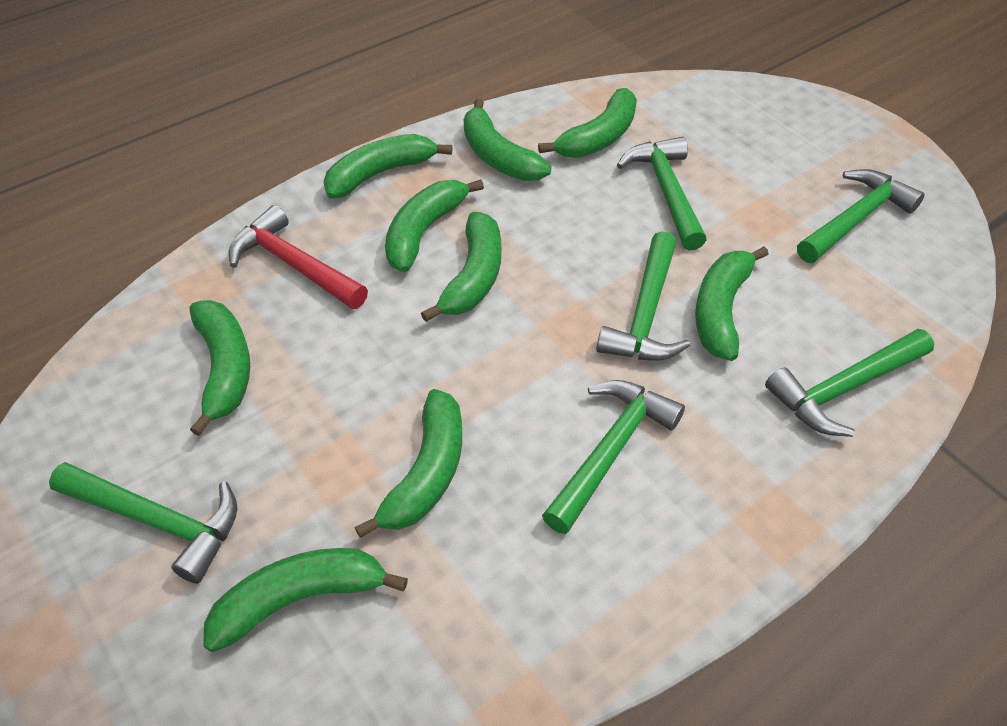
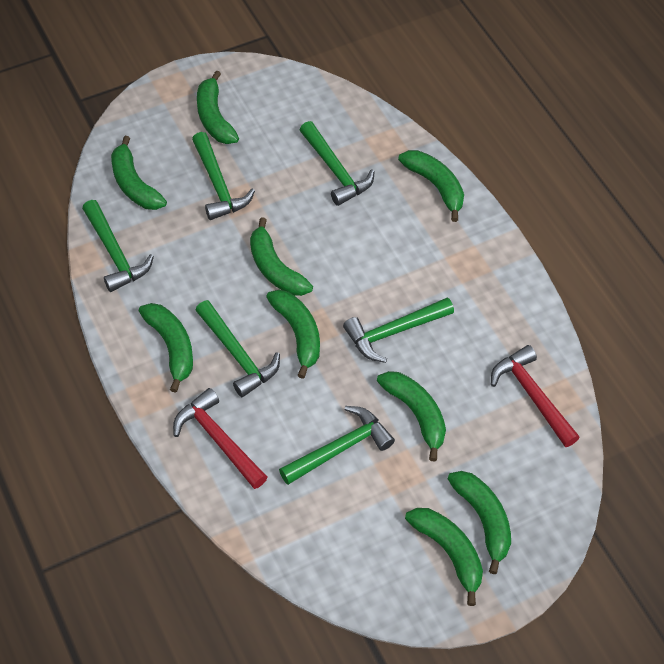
red hammer: 1 -> 2

